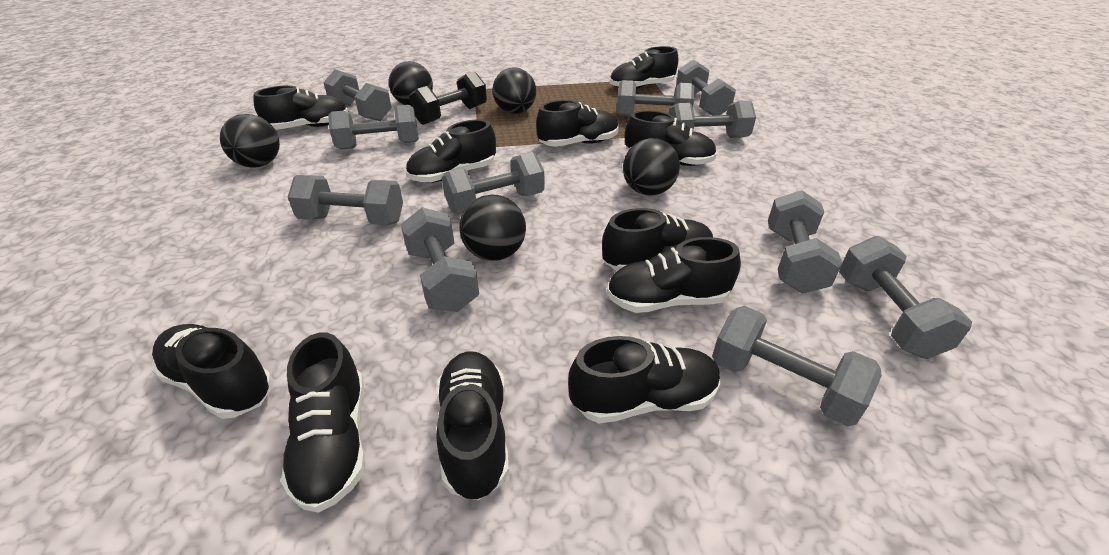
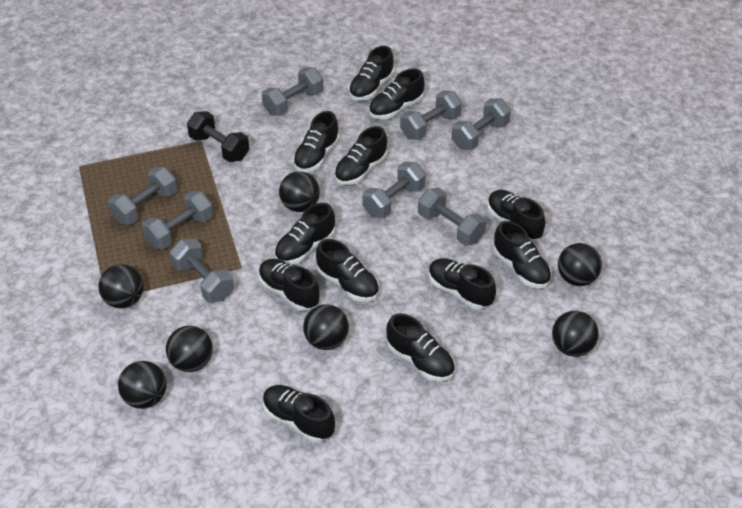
black ball: 5 -> 7
black shoe: 11 -> 12
grey dumbbell: 11 -> 8

